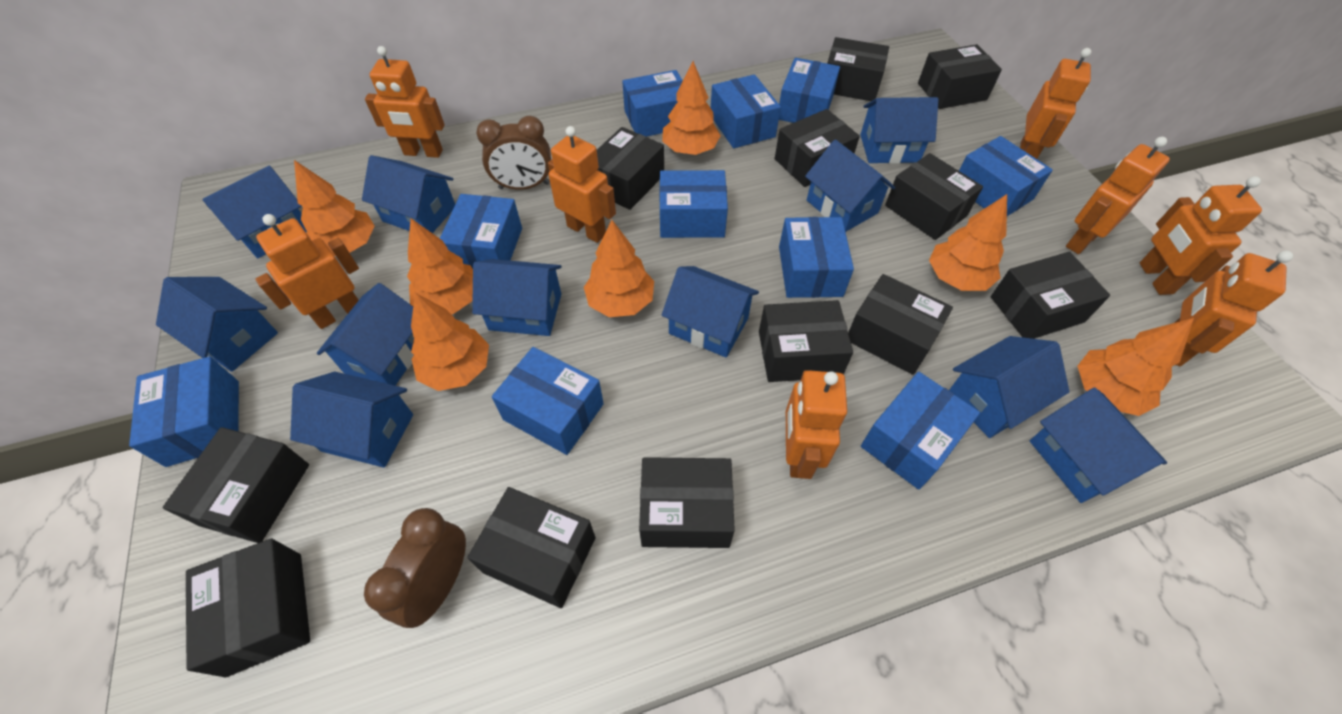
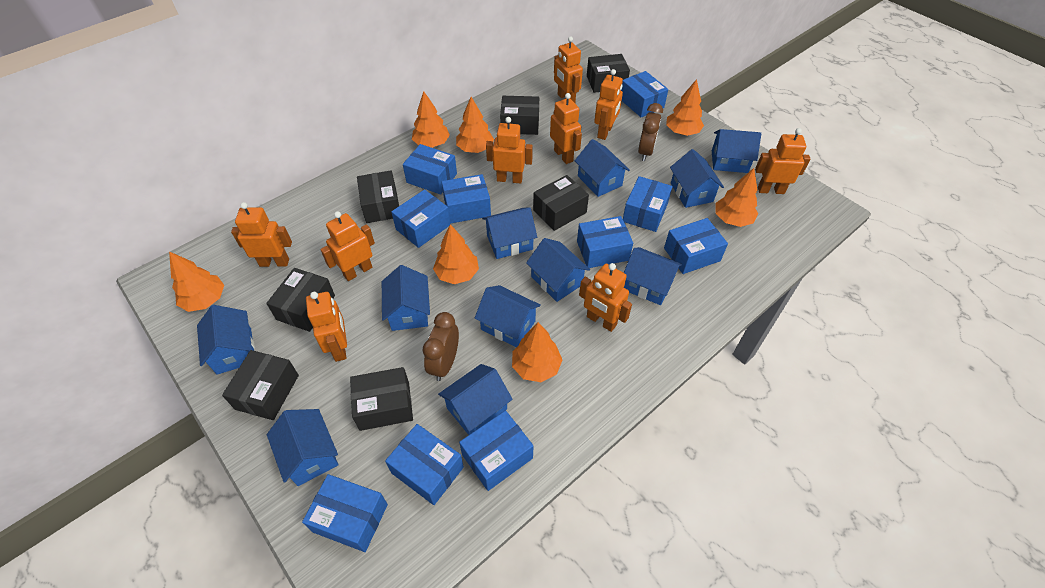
black box: 12 -> 7
orange robot: 8 -> 9

